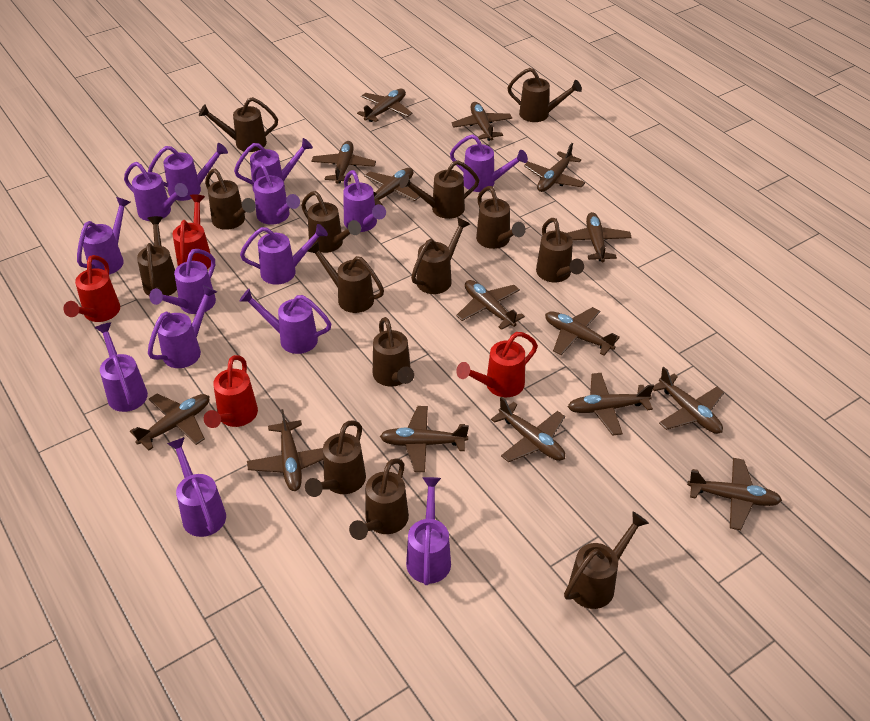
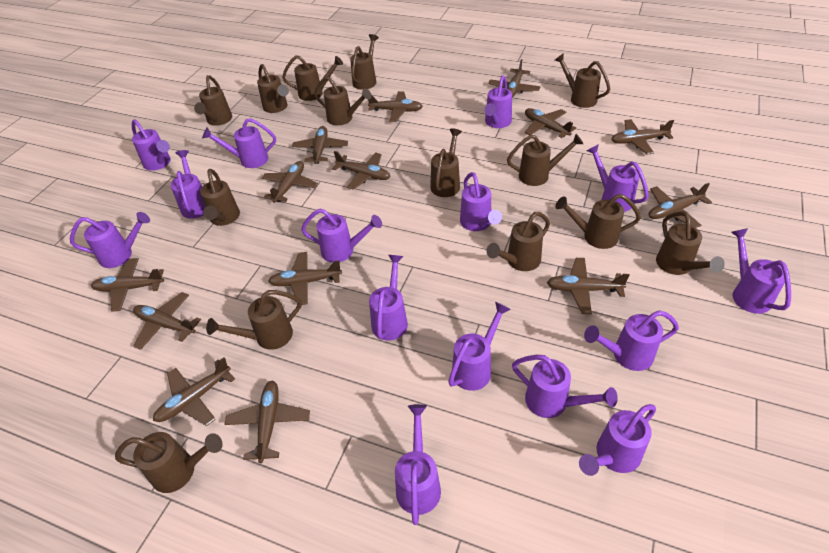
brown plane: 15 -> 14
purple watering can: 14 -> 15
red watering can: 4 -> 0

